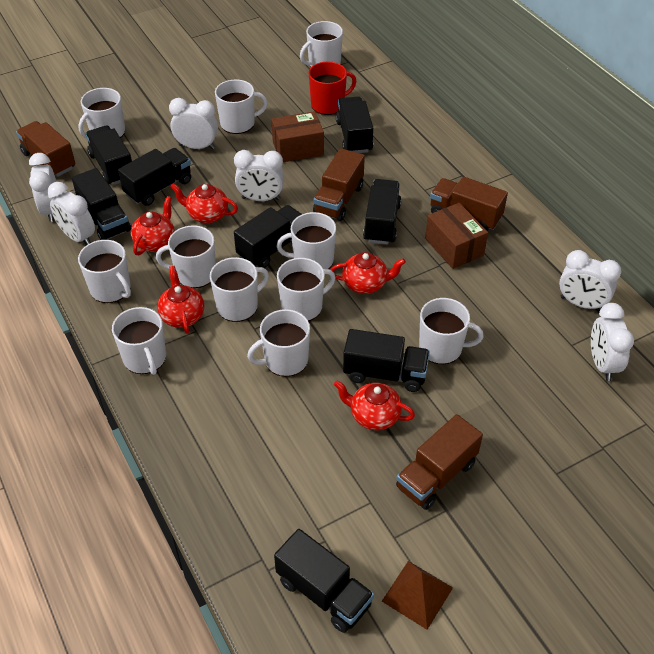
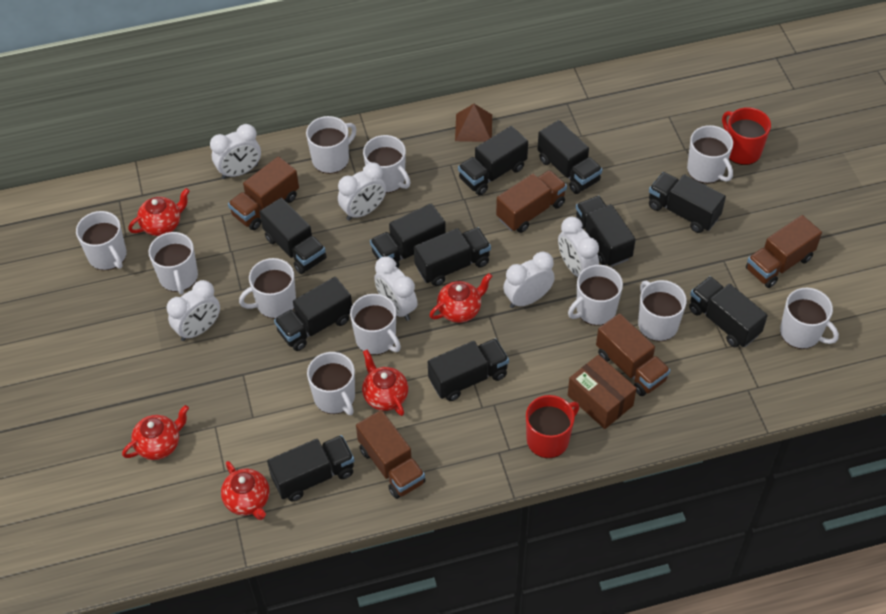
black truck: 8 -> 11
brown box: 2 -> 1
brown truck: 4 -> 5
red mug: 1 -> 2

